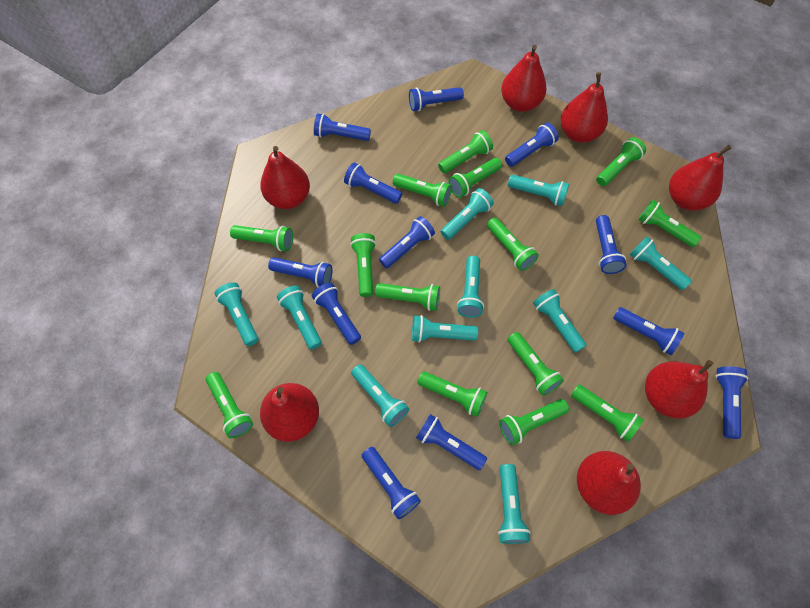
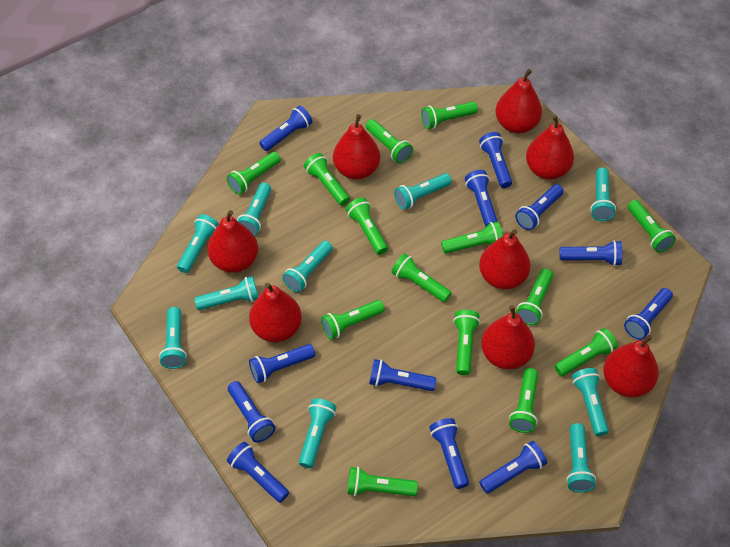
red pear: 7 -> 8

